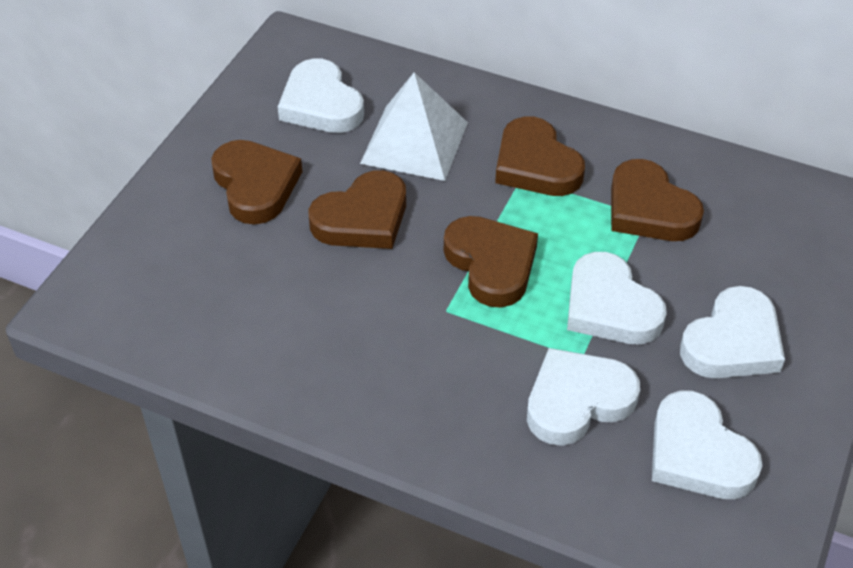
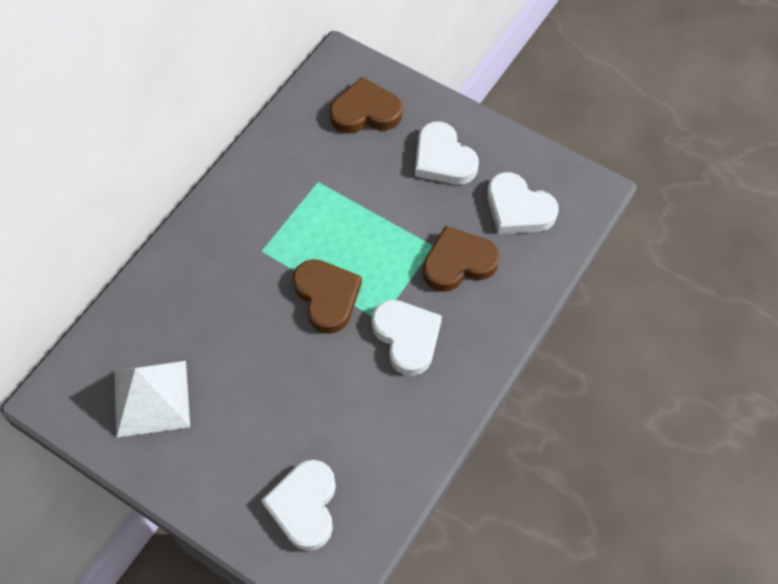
brown heart: 5 -> 3
white heart: 5 -> 4

